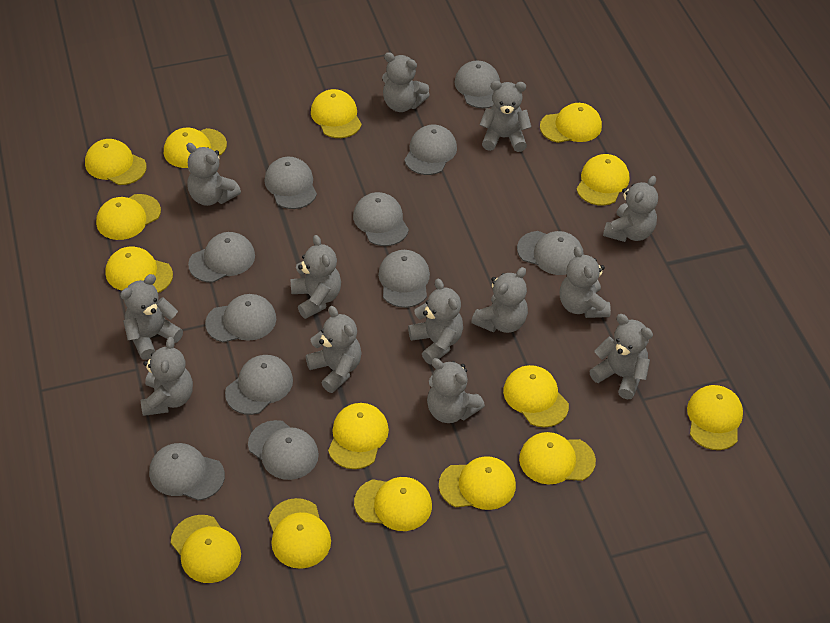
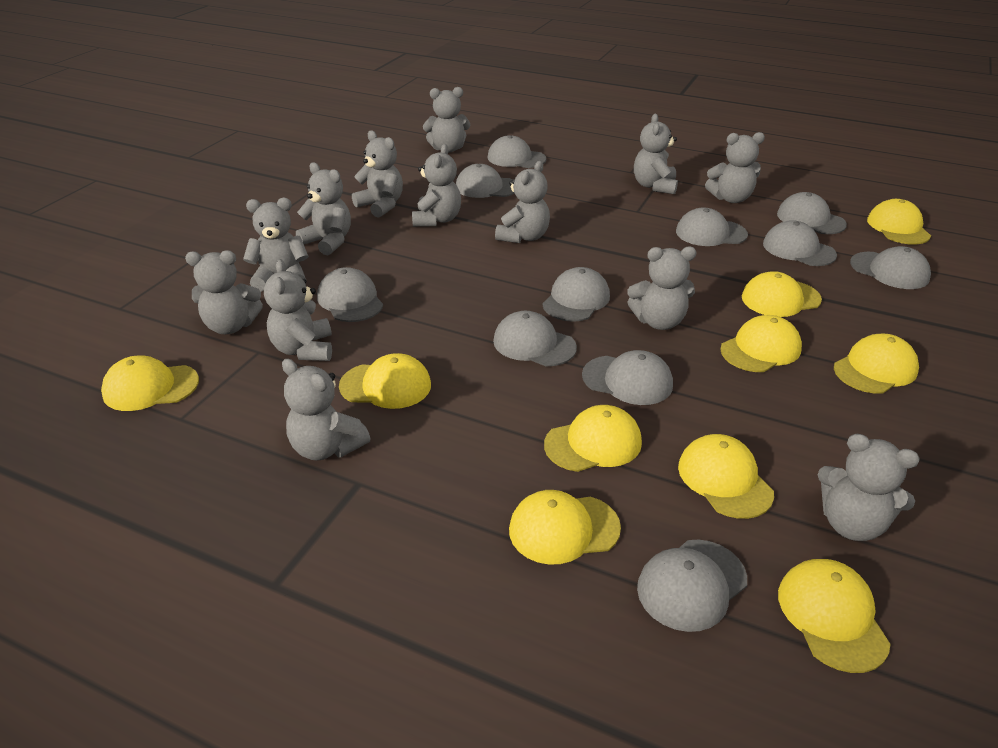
yellow cap: 15 -> 10

